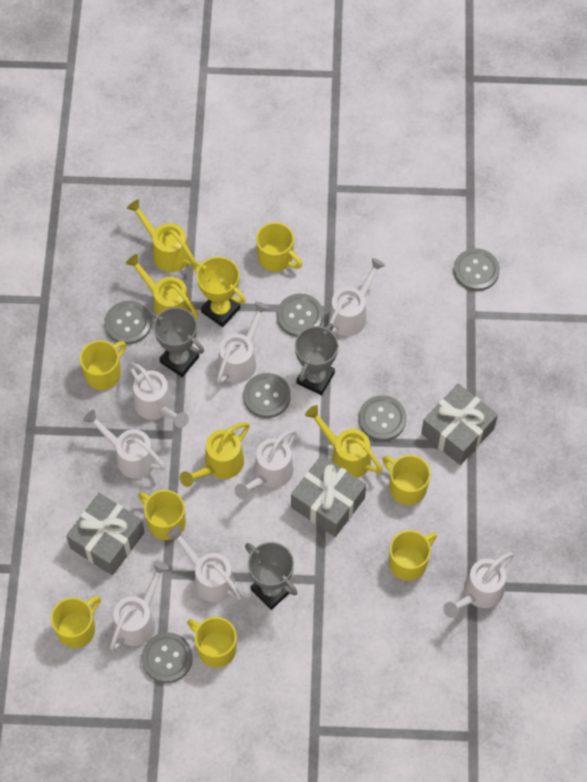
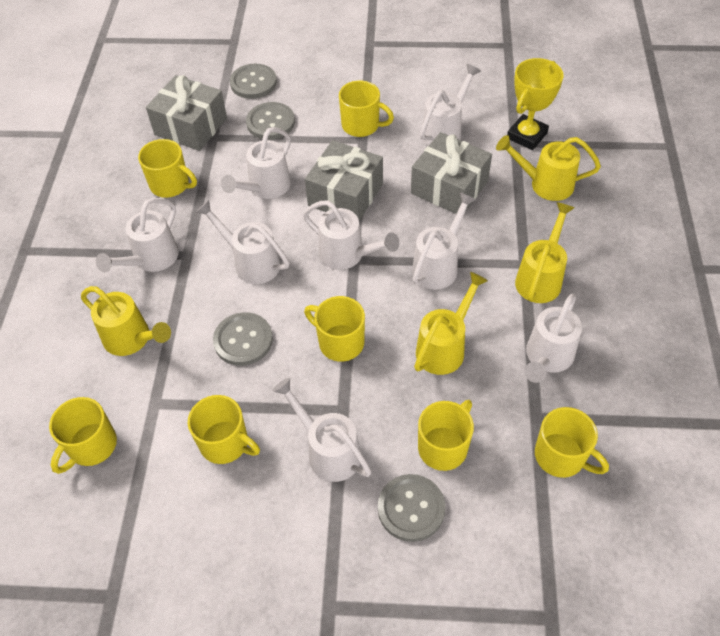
grey button: 6 -> 4
grey trophy: 3 -> 0

